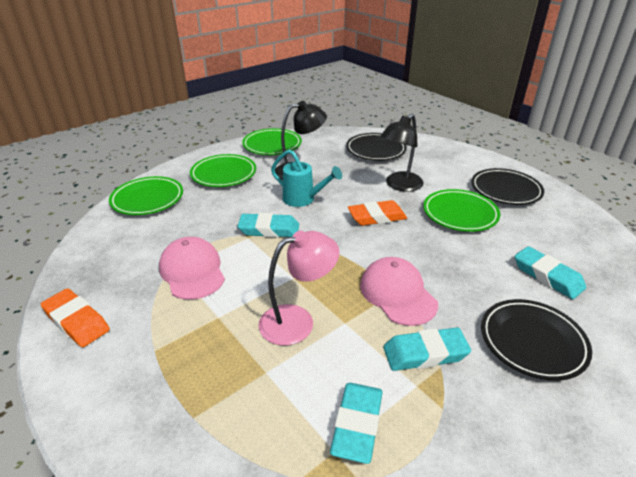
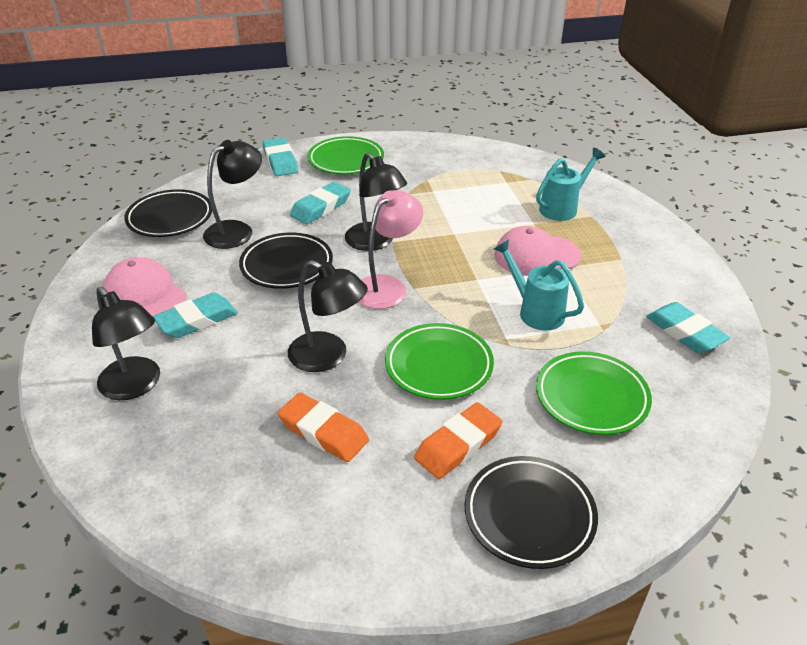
black lamp: 2 -> 4
green plate: 4 -> 3
turquoise watering can: 1 -> 2

